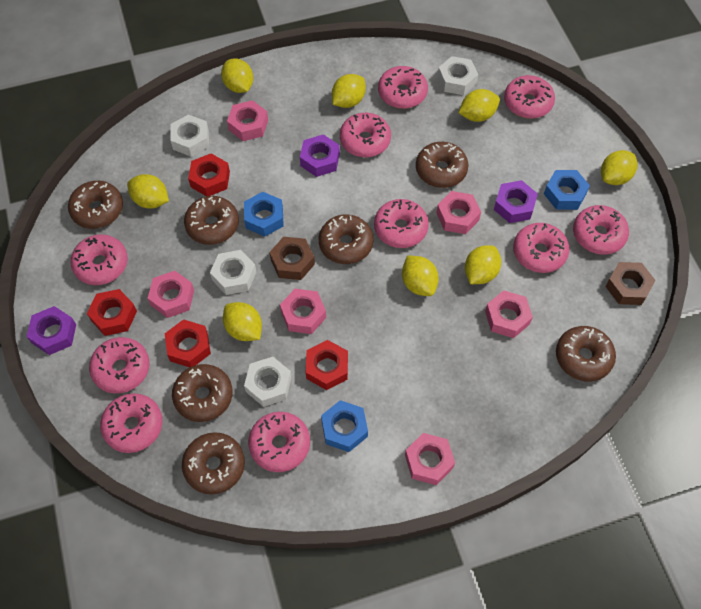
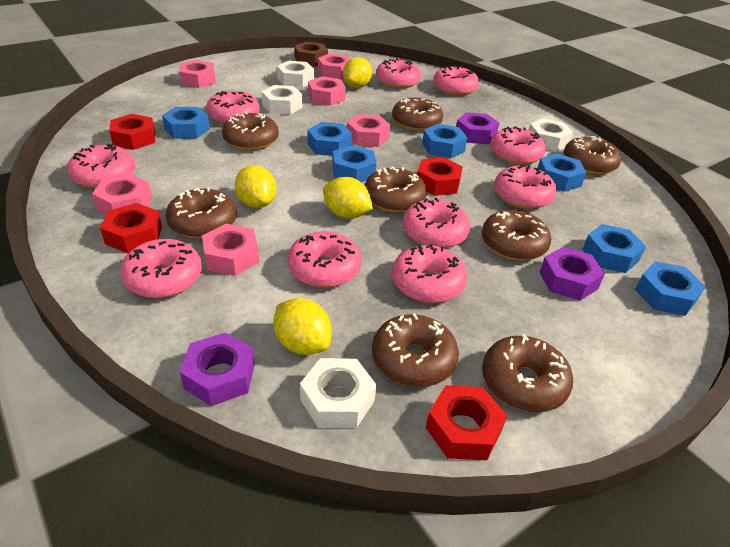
blue nut: 3 -> 7
brown donut: 7 -> 8
brown nut: 2 -> 1
yellow lemon: 8 -> 4

